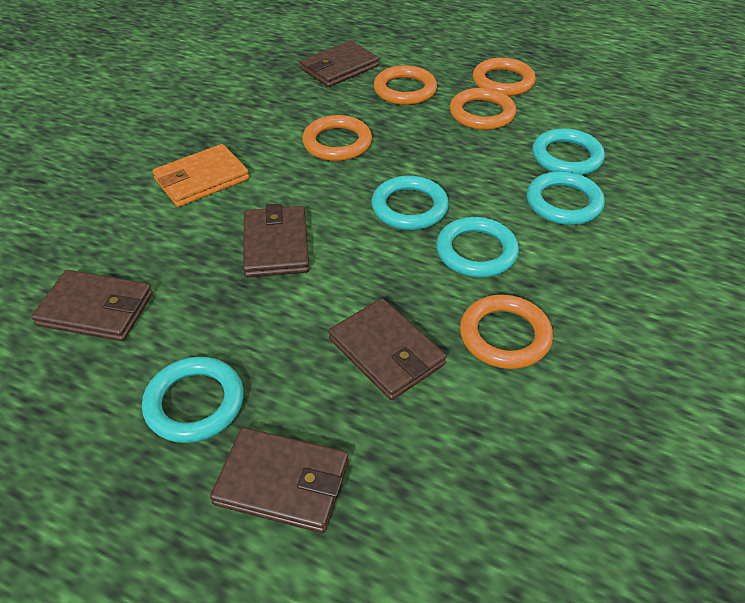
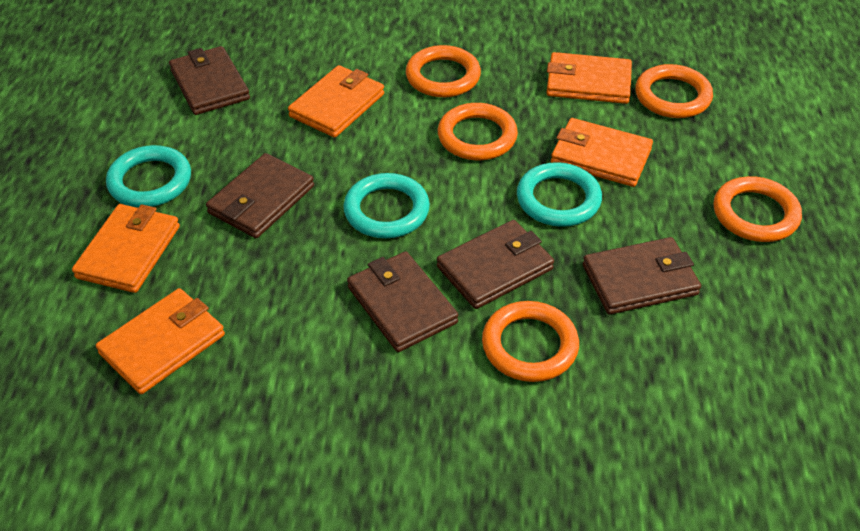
orange wallet: 1 -> 5
turquoise ring: 5 -> 3

